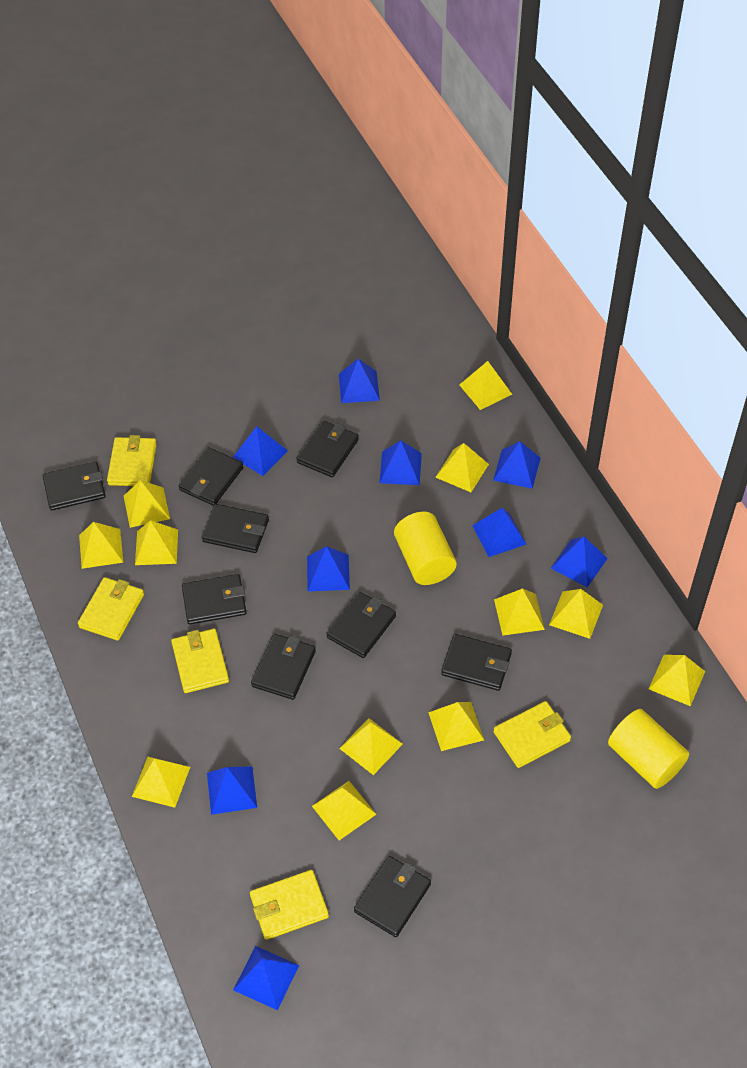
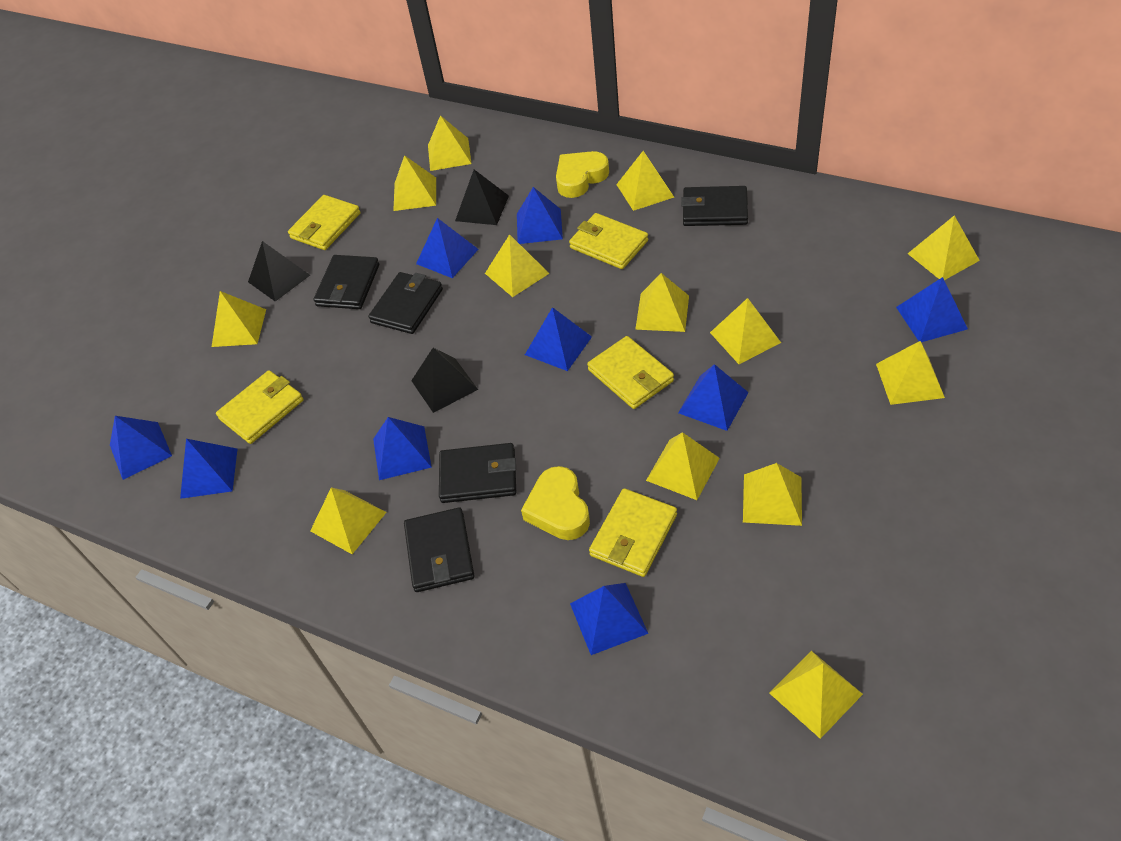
black pyramid: 0 -> 3
black wallet: 9 -> 5
yellow cylinder: 2 -> 0
yellow heart: 0 -> 2
yellow pyramid: 12 -> 13

